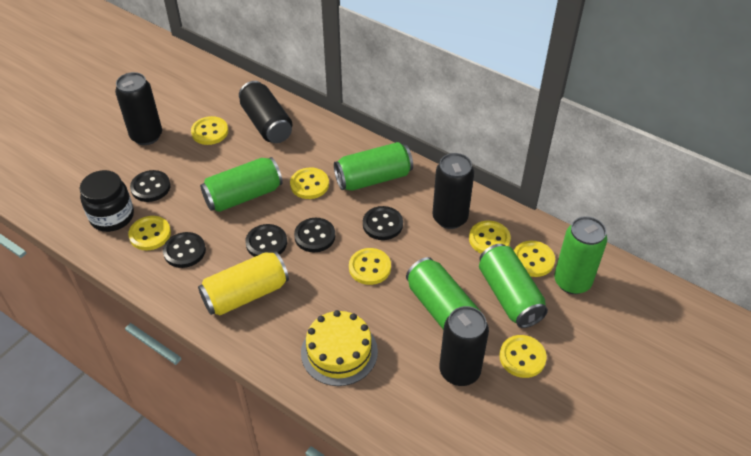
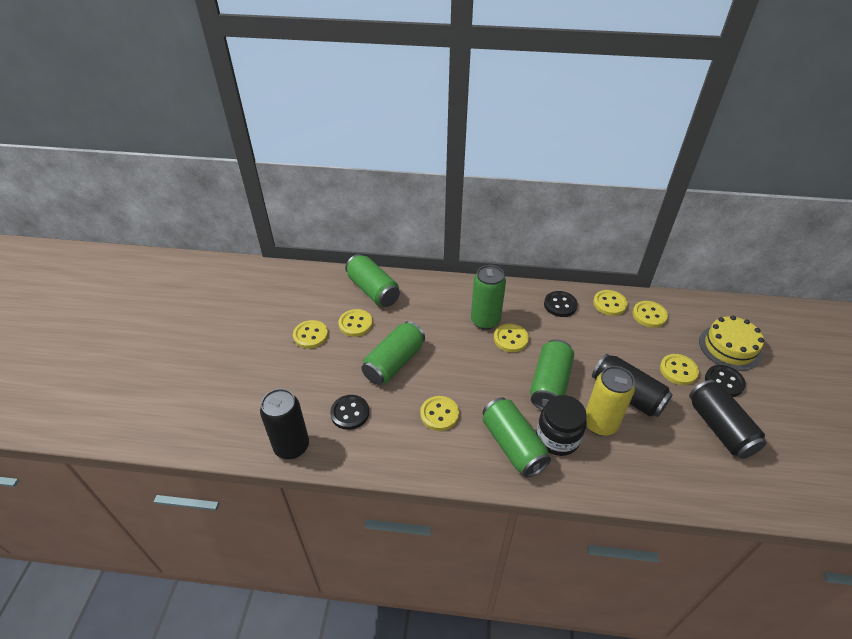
black button: 5 -> 3
black can: 4 -> 3

